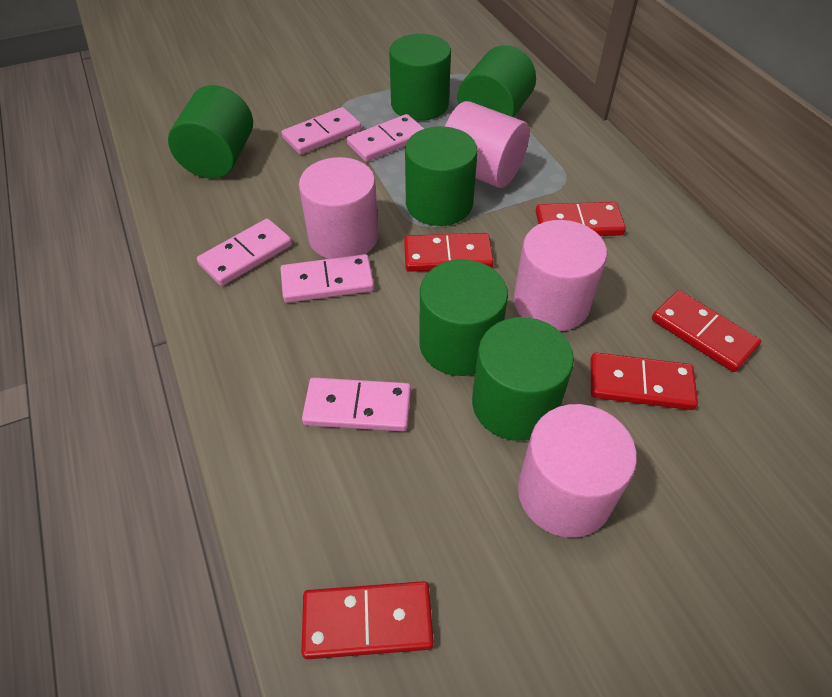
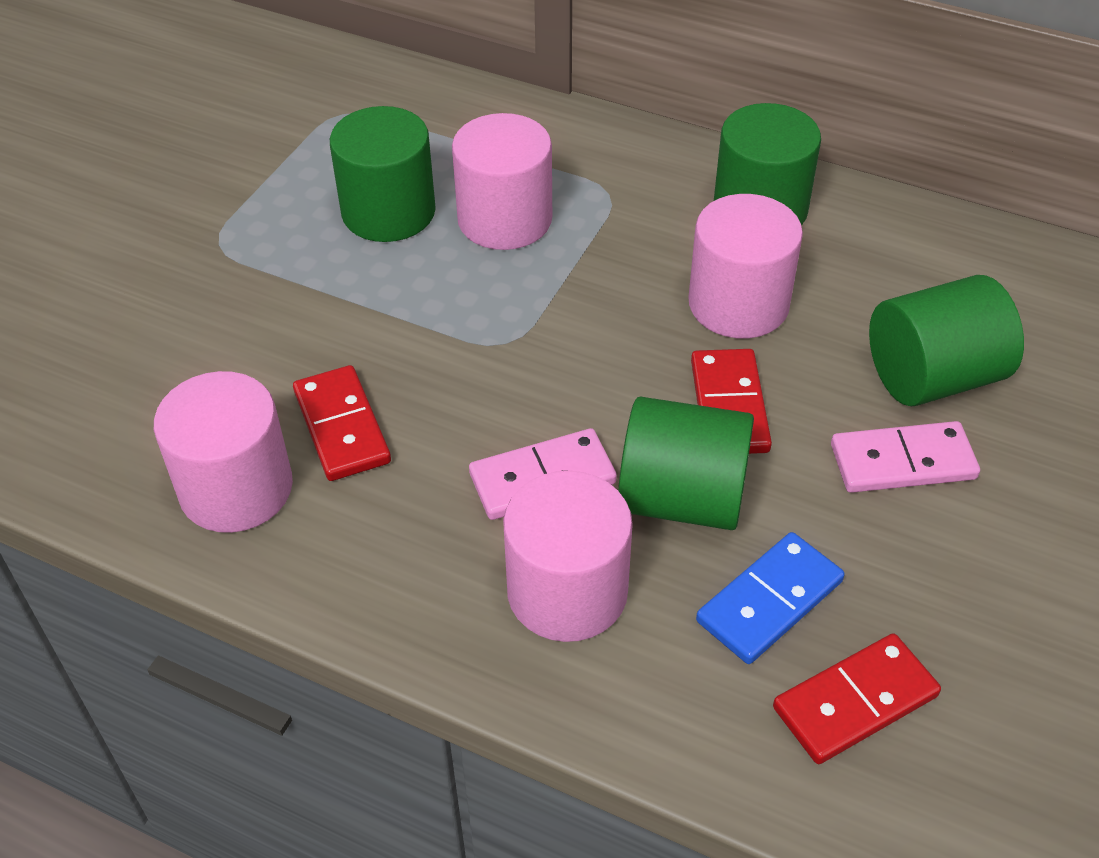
blue domino: 0 -> 1
green cylinder: 6 -> 4
pink domino: 5 -> 2
red domino: 5 -> 3

